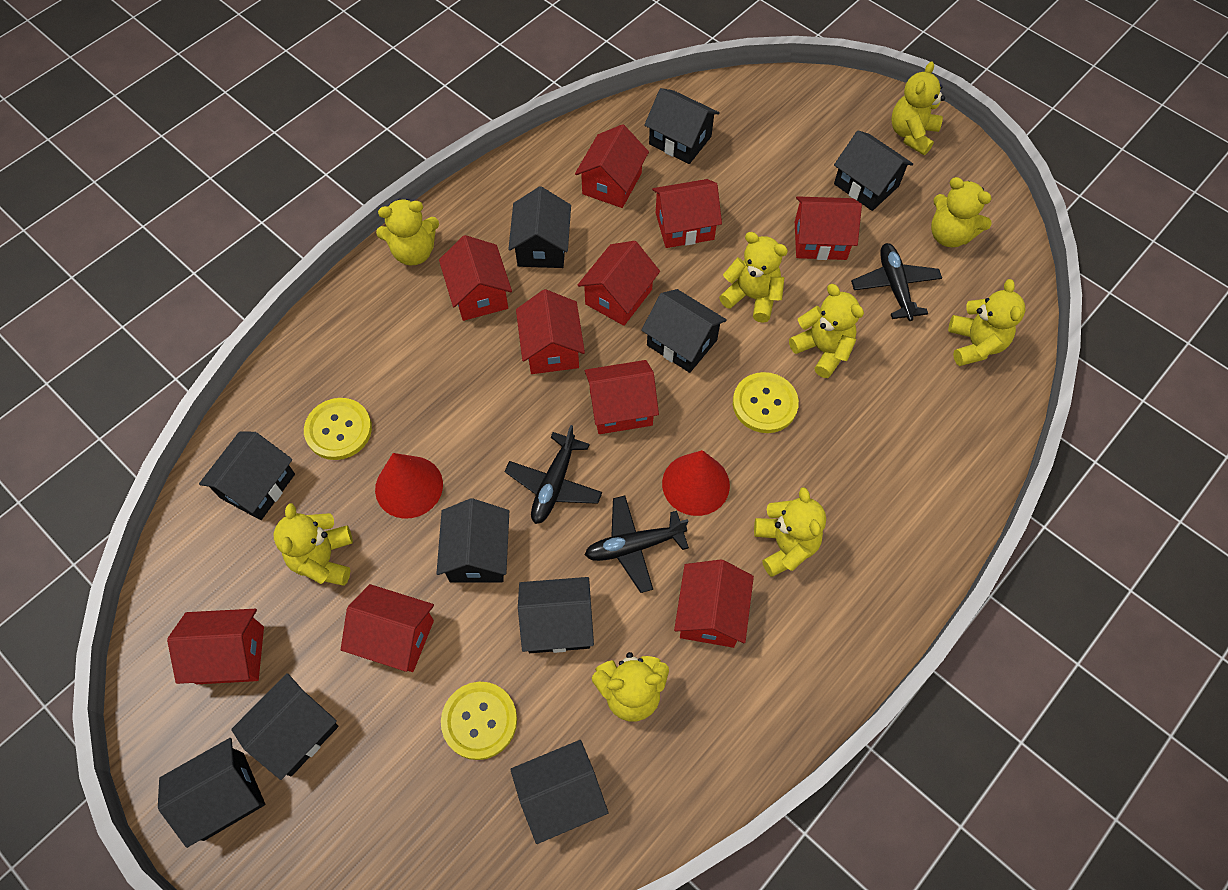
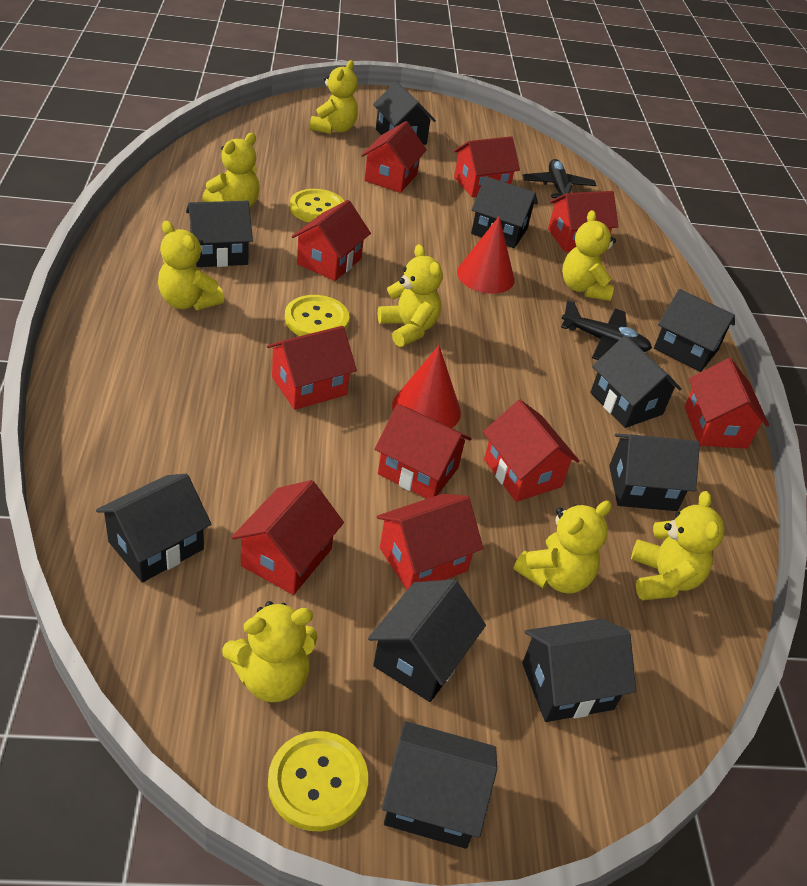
black plane: 3 -> 2
yellow teddy bear: 9 -> 8

